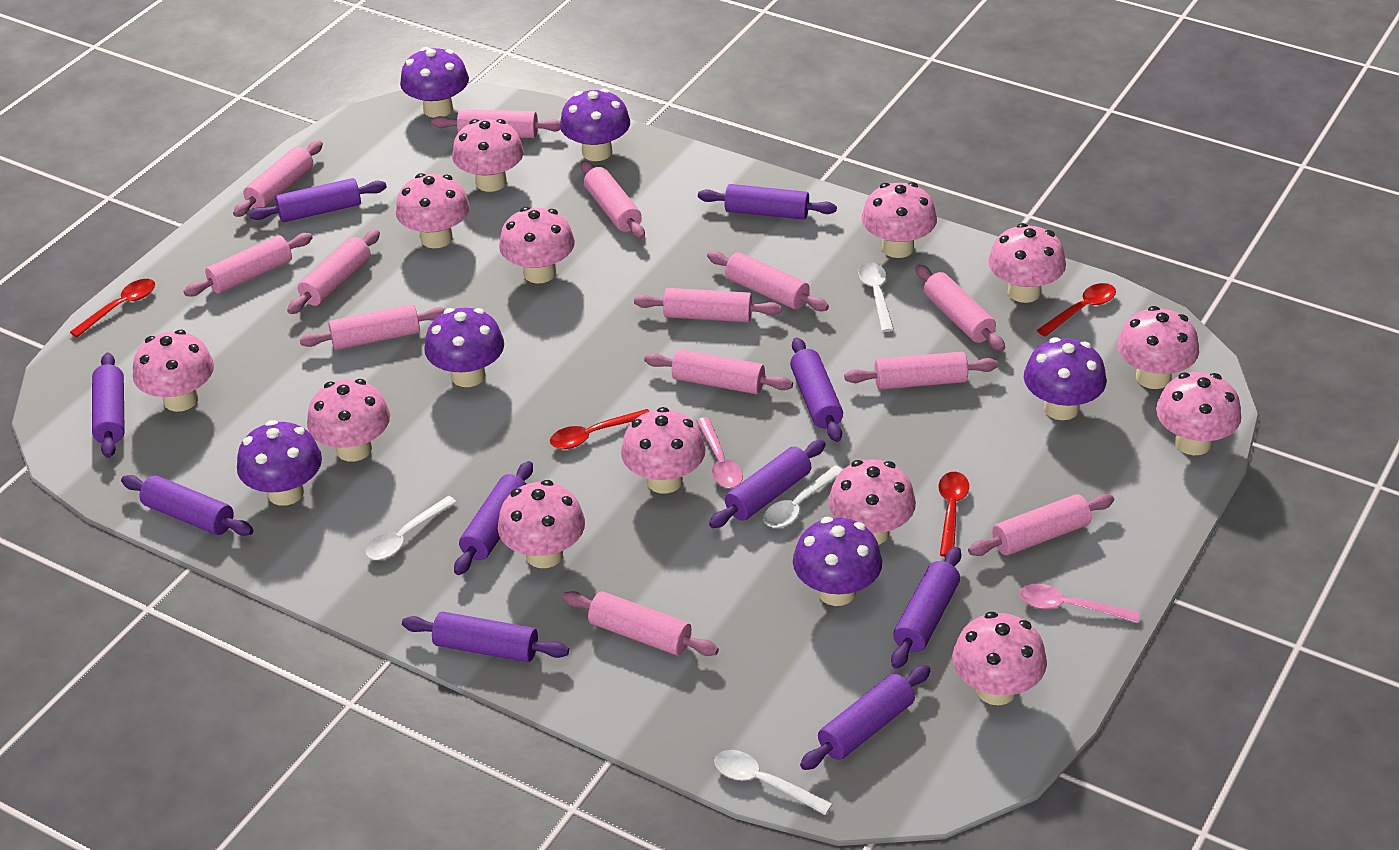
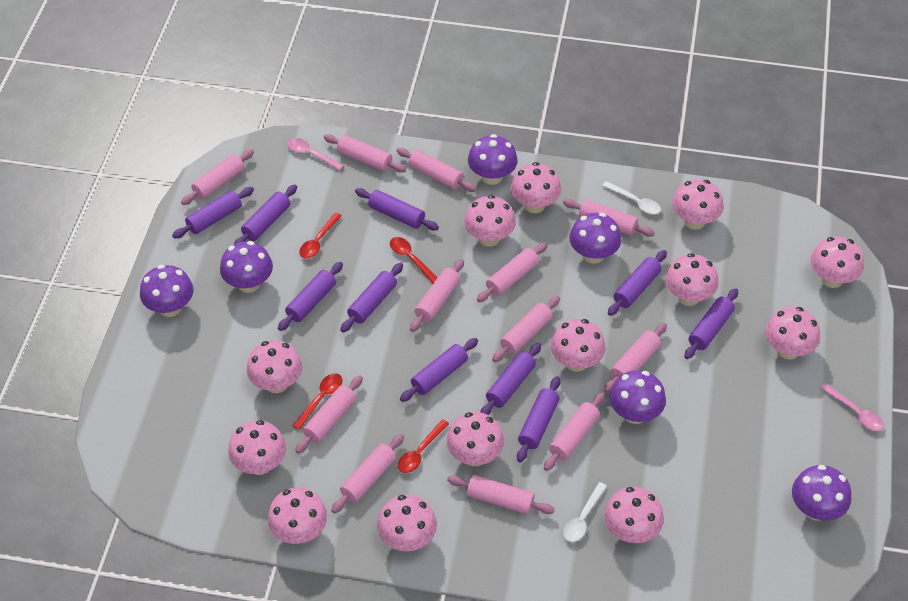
pink rolling pin: 13 -> 12
white spoon: 4 -> 2

